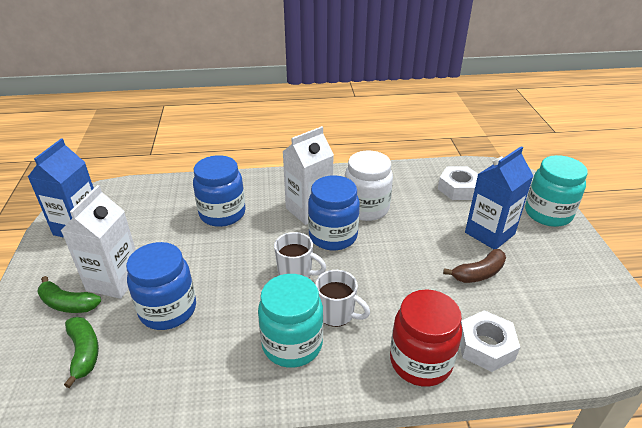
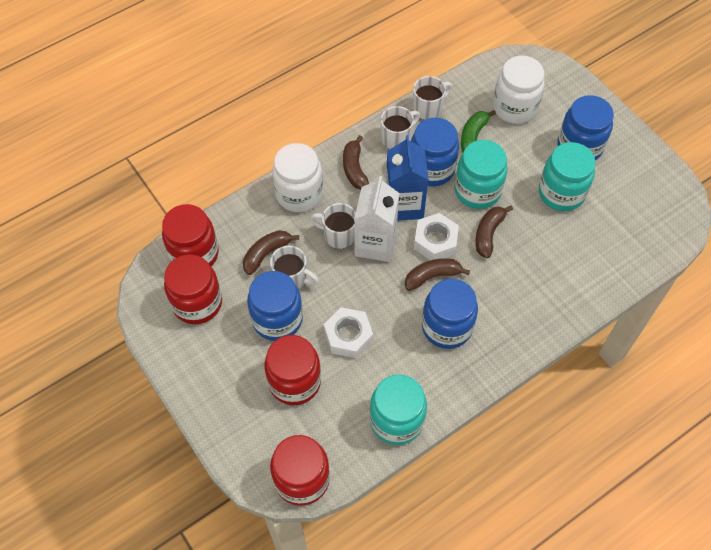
blue carton: 2 -> 1
blue jar: 3 -> 4
brown banana: 1 -> 4
green banana: 2 -> 1
red jar: 1 -> 4
turquoise jar: 2 -> 3
white carton: 2 -> 1
white jar: 1 -> 2
white mug: 2 -> 4

